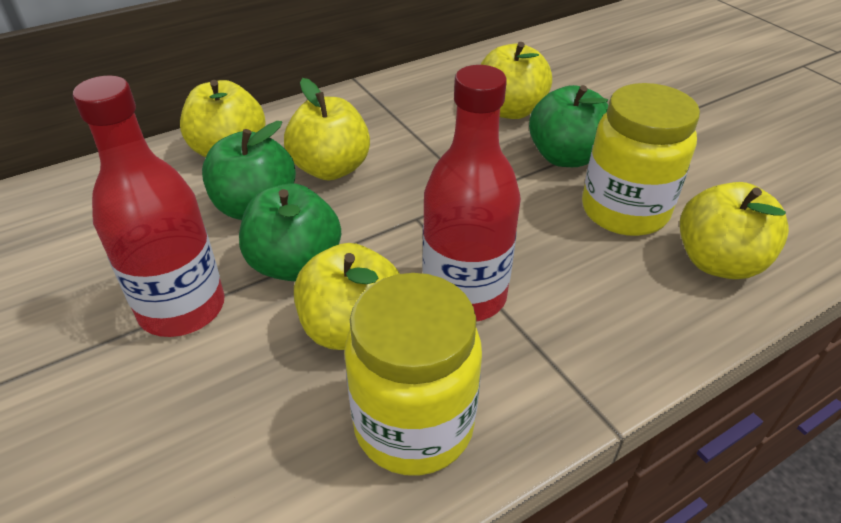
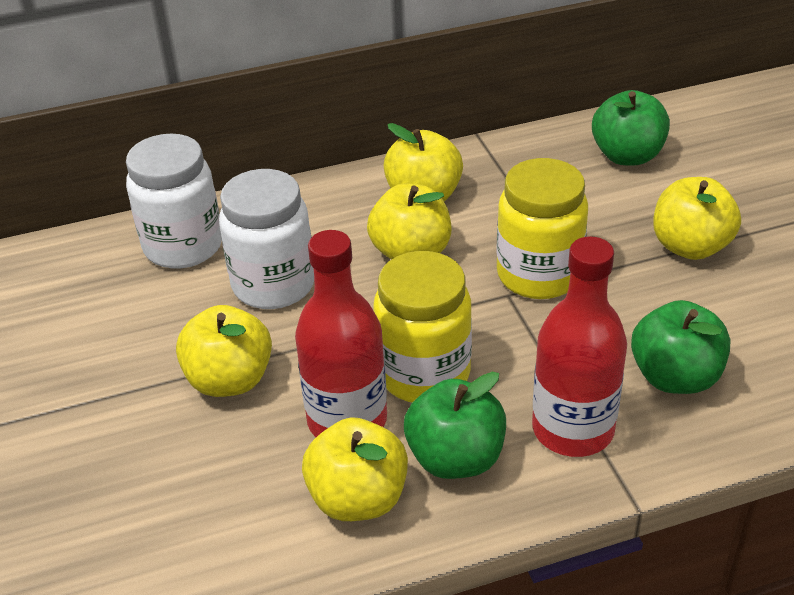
white jar: 0 -> 2

